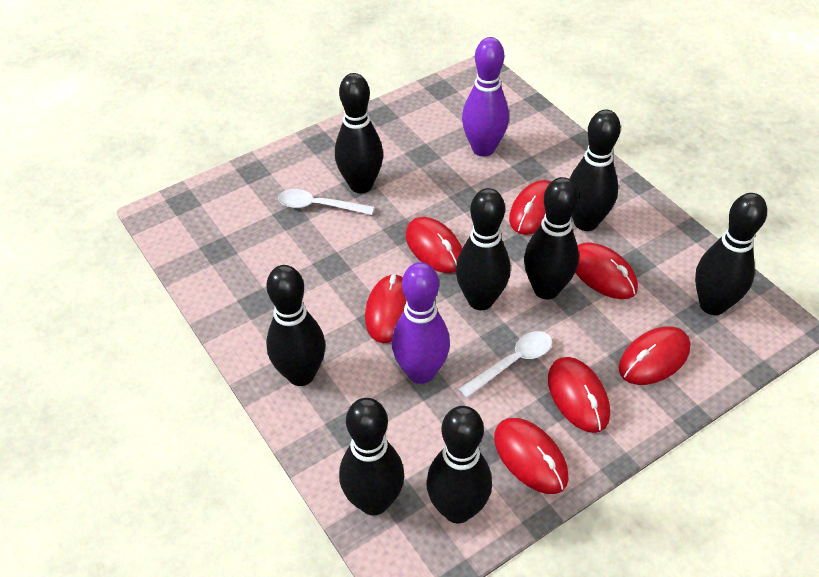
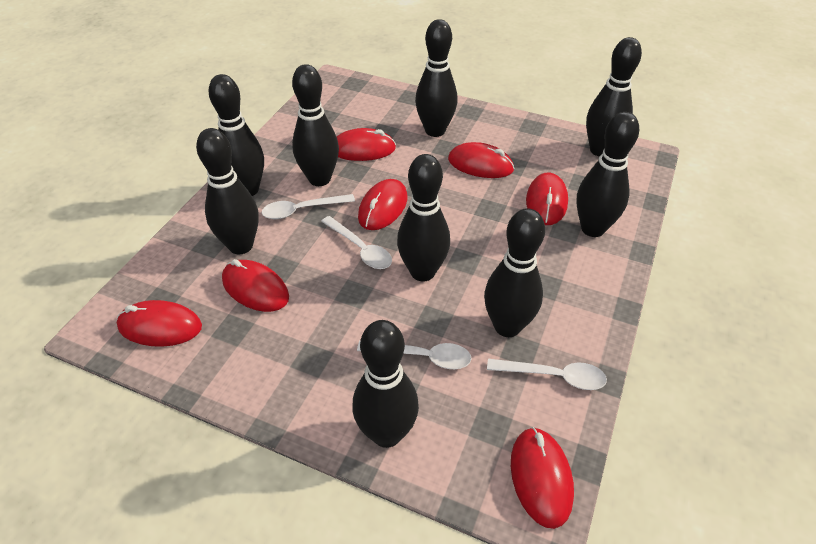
black bowling pin: 8 -> 9
purple bowling pin: 2 -> 0
white spoon: 2 -> 4

